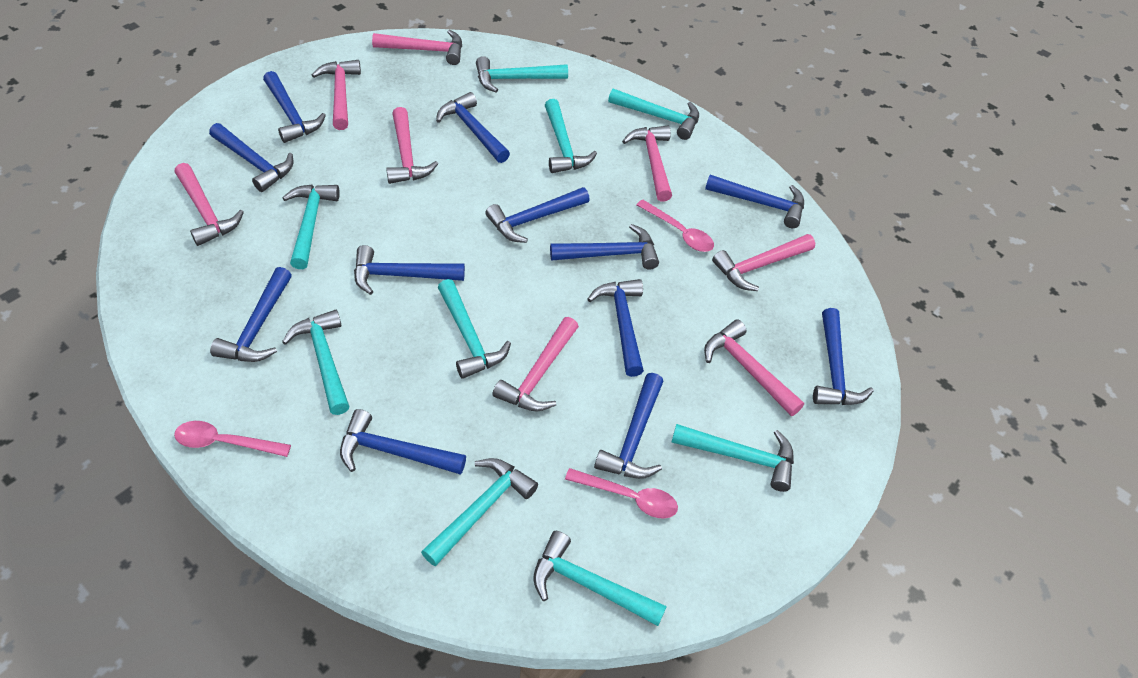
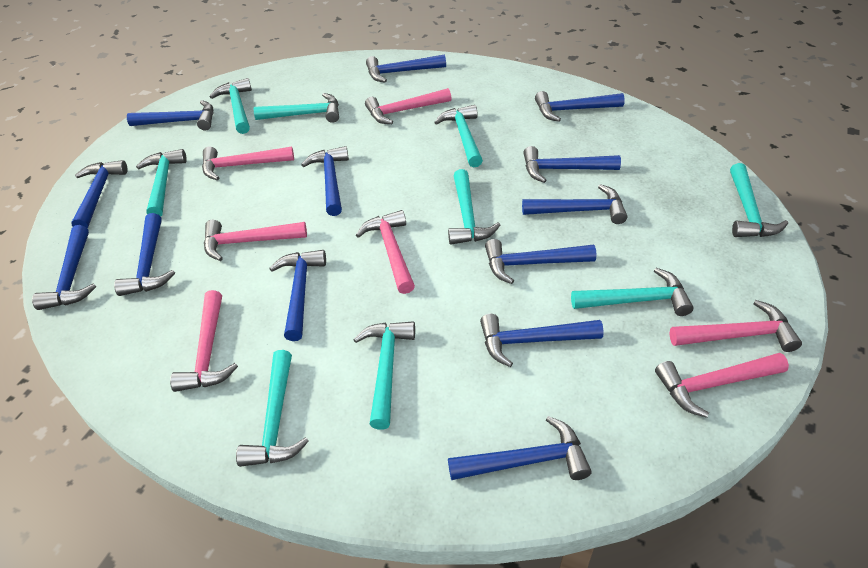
blue hammer: 12 -> 13
pink hammer: 8 -> 7
pink spoon: 3 -> 0

